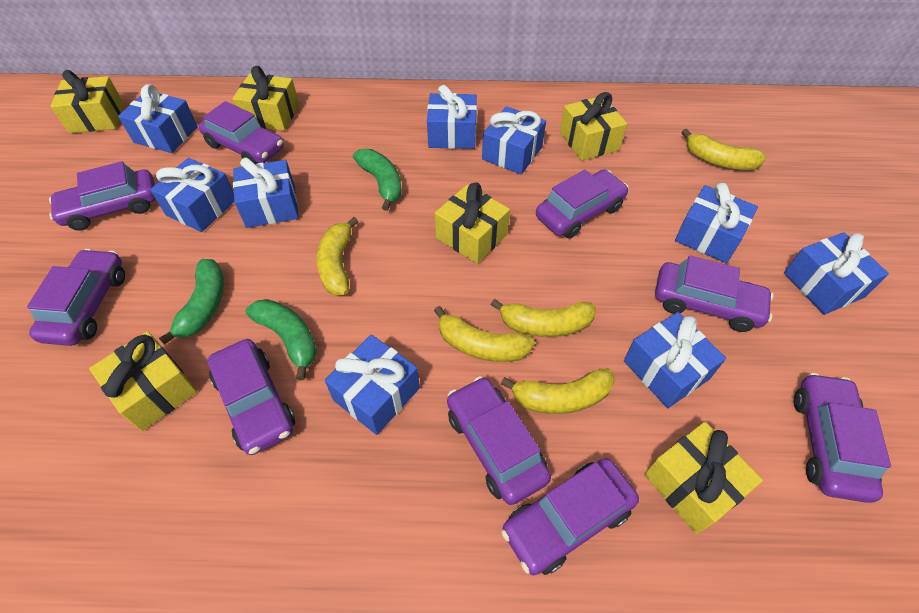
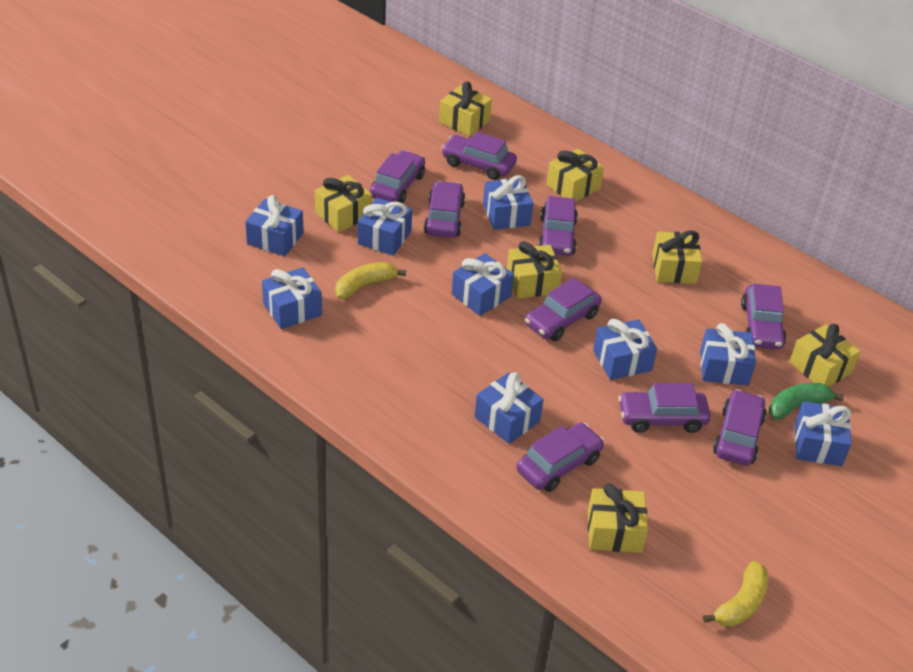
green banana: 3 -> 1
yellow banana: 5 -> 2
yellow gift: 6 -> 7

